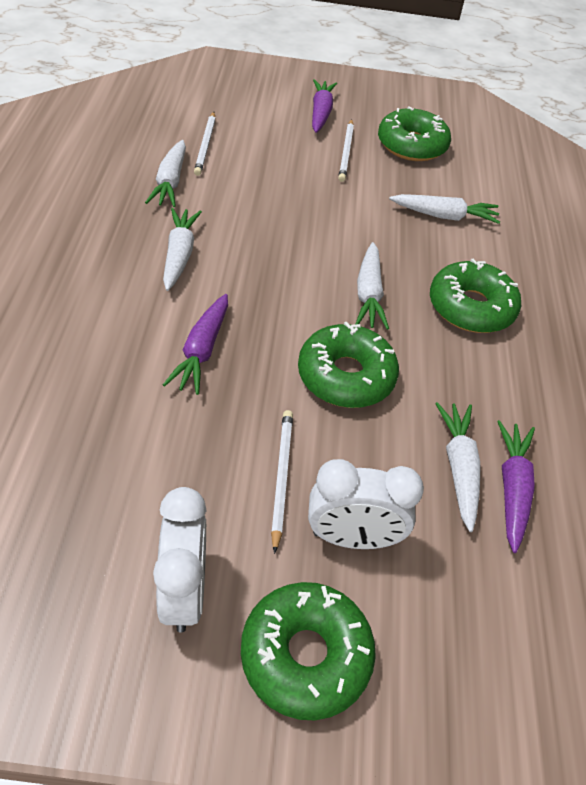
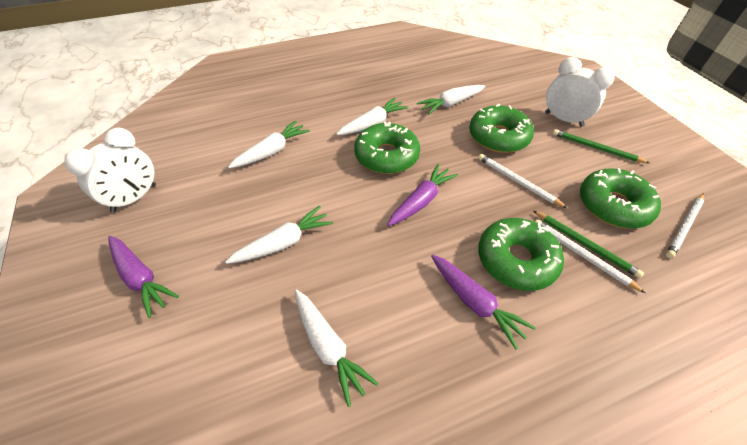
green pencil: 0 -> 2

